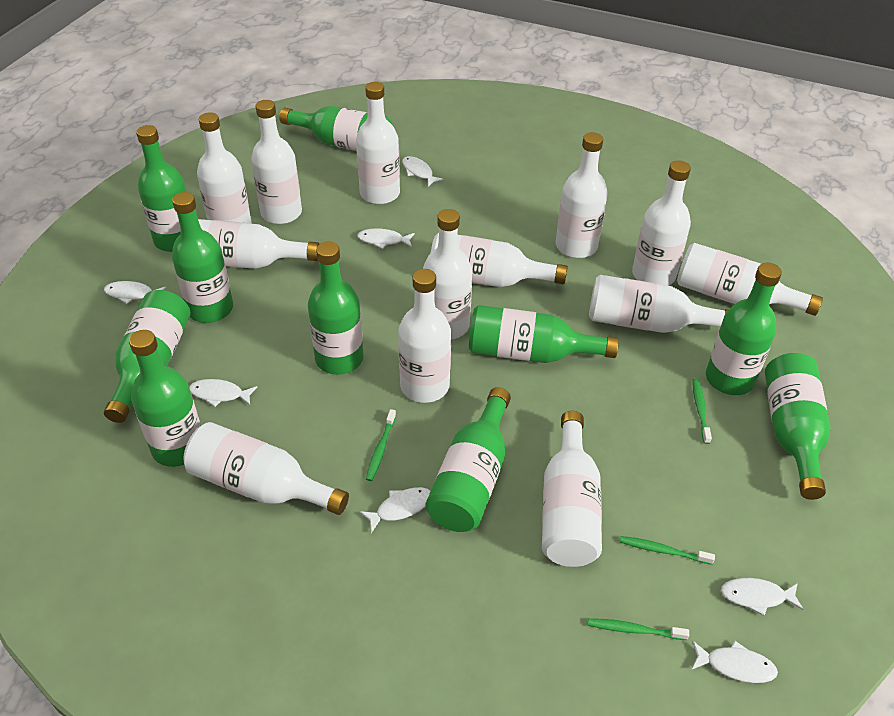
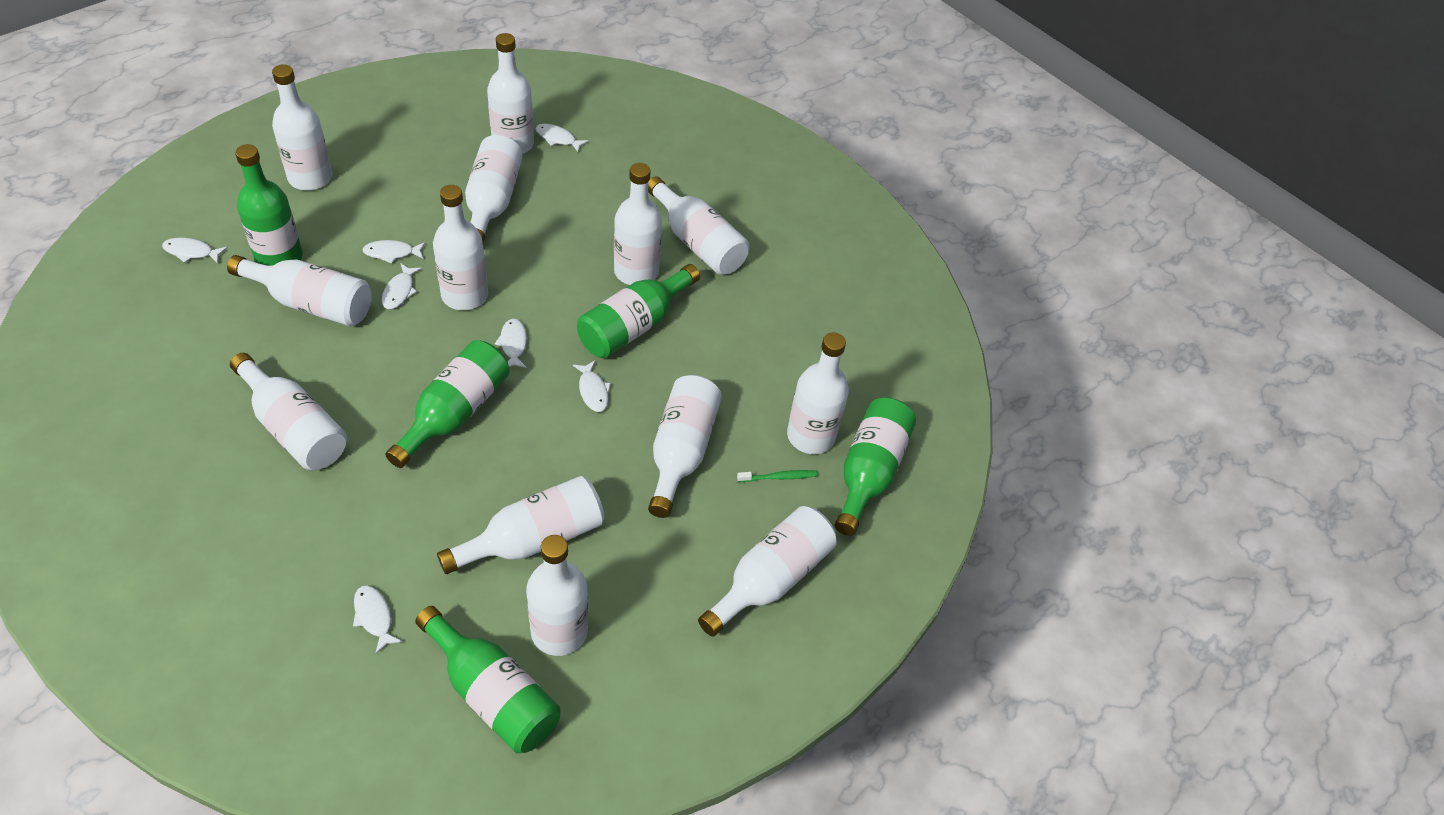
green bottle: 10 -> 5
green toothbrush: 4 -> 1

